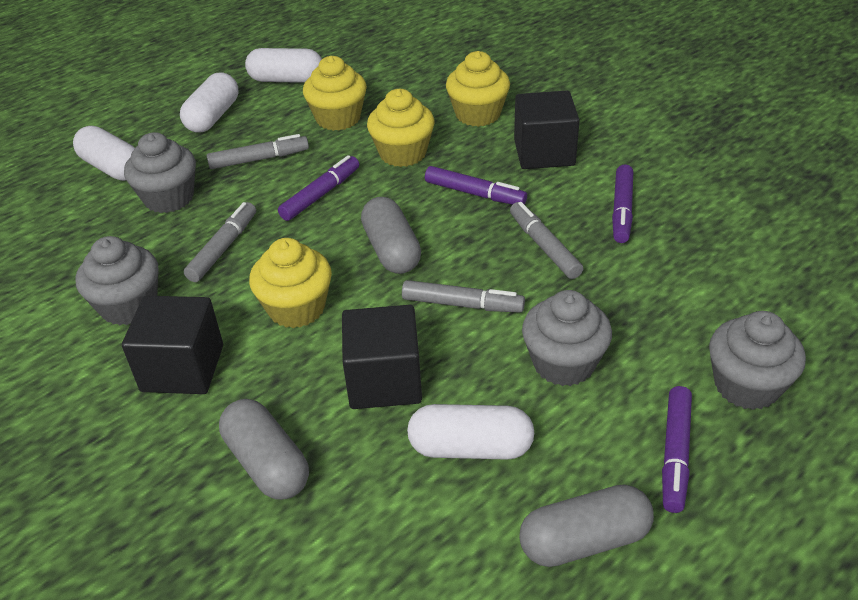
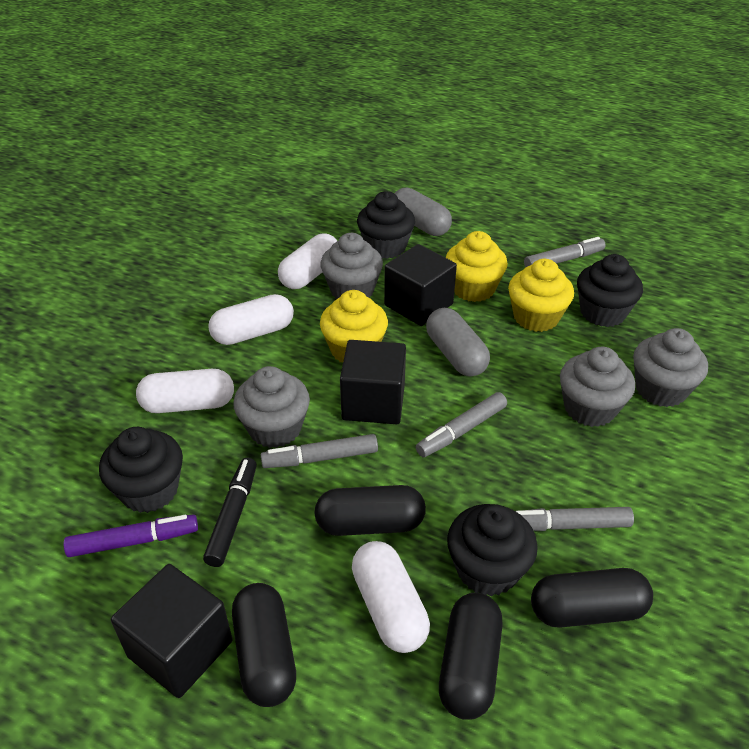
black capsule: 0 -> 4
black cupcake: 0 -> 4
black marker: 0 -> 1
grey capsule: 3 -> 2
purple marker: 4 -> 1
yellow cupcake: 4 -> 3

